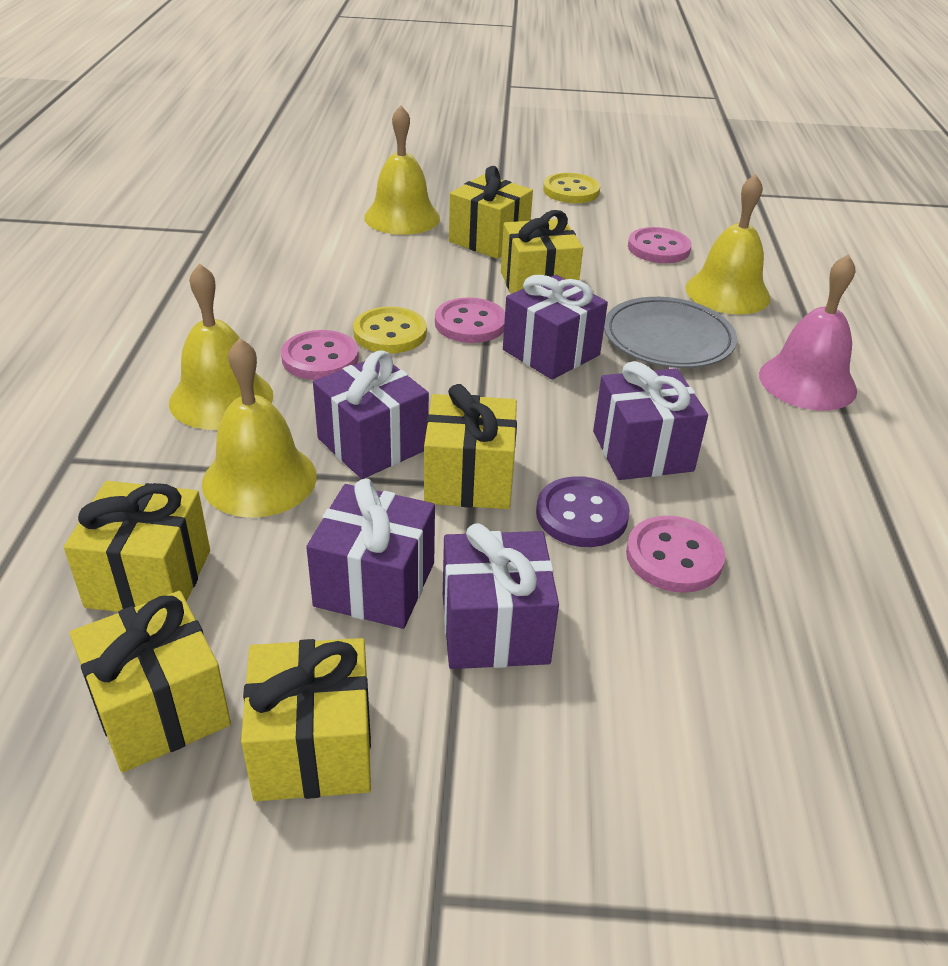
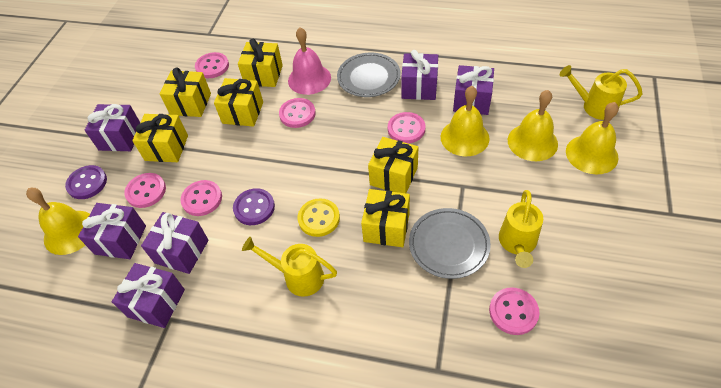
grey plate: 1 -> 2
pink button: 4 -> 6
purple button: 1 -> 2
purple gift: 5 -> 6
yellow button: 2 -> 1
yellow watering can: 0 -> 3

